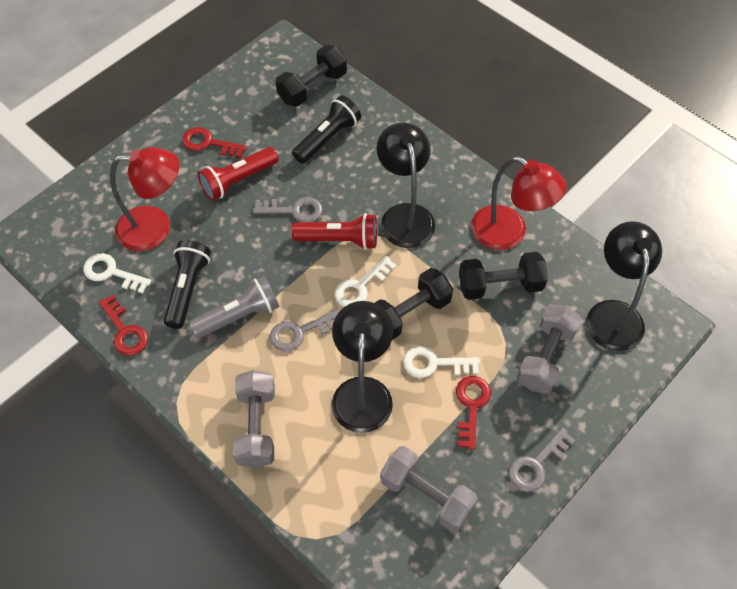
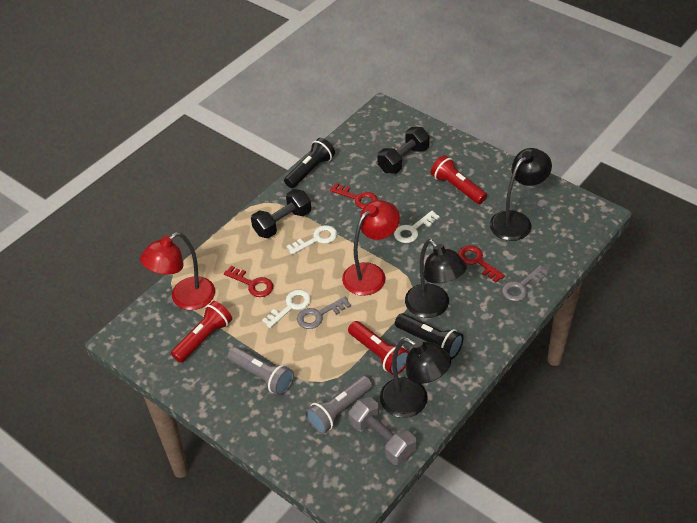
black dumbbell: 3 -> 2
grey dumbbell: 3 -> 1
grey flashlight: 1 -> 2
grey key: 3 -> 2
red flashlight: 2 -> 3

